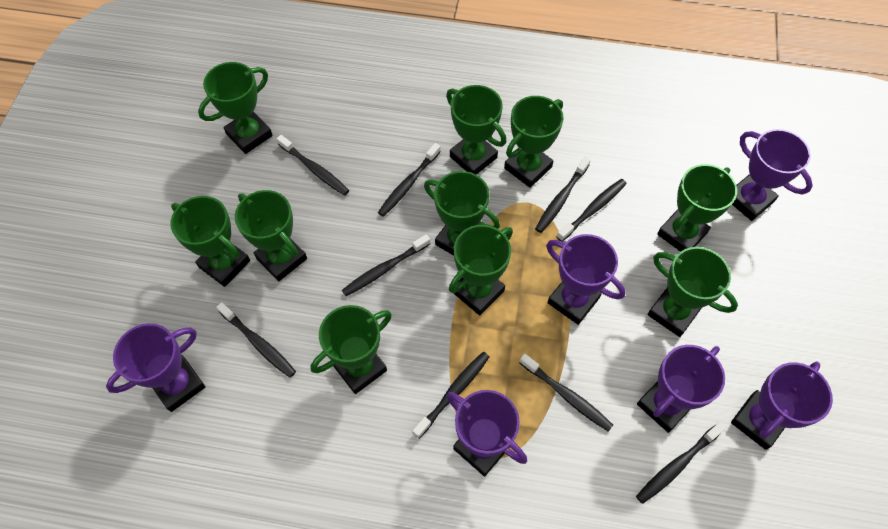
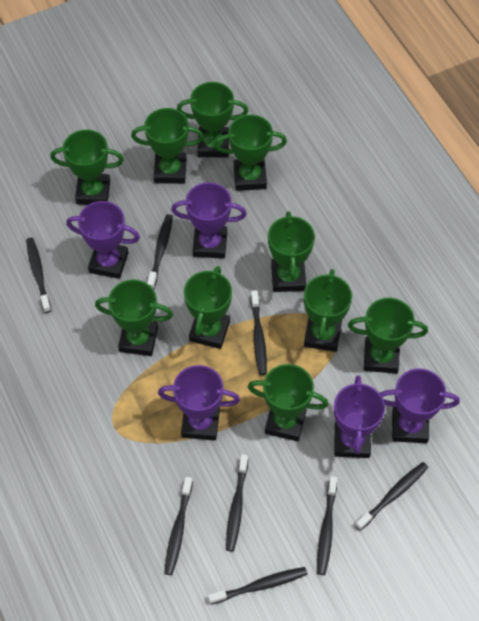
black toothbrush: 9 -> 8
purple trophy: 6 -> 5

